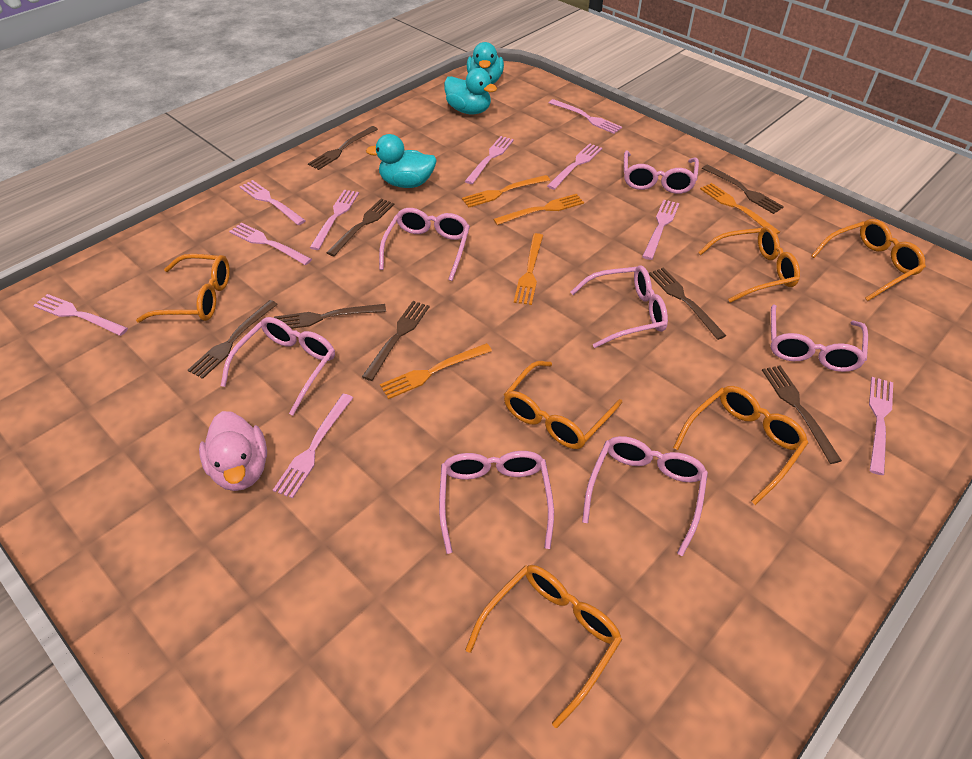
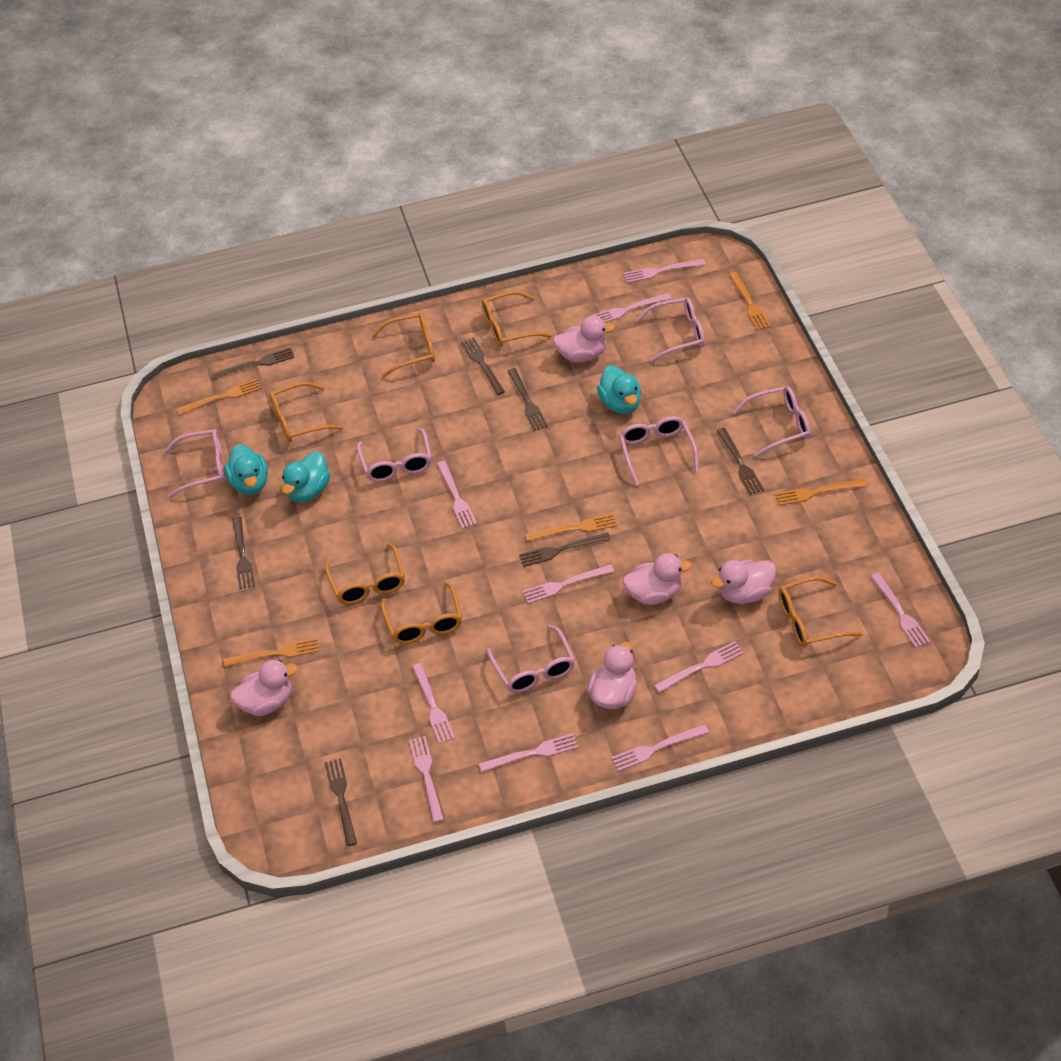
brown fork: 8 -> 7
pink duck: 1 -> 5
pink glasses: 7 -> 6

